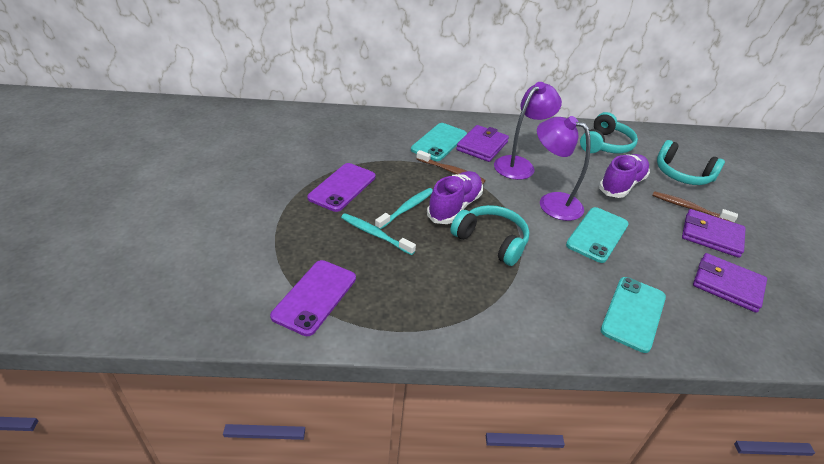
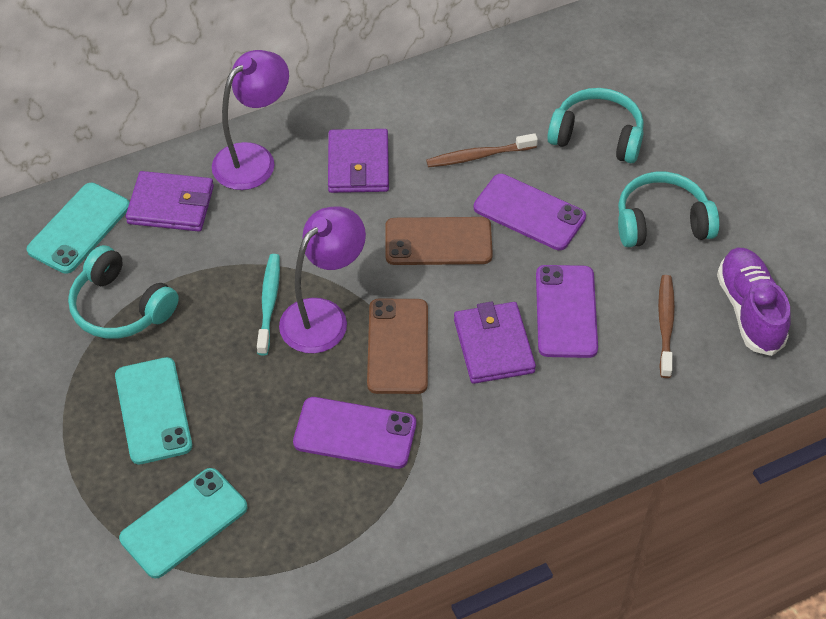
brown phone: 0 -> 2
purple phone: 2 -> 3
purple shoe: 2 -> 1
turquoise toothbrush: 2 -> 1

